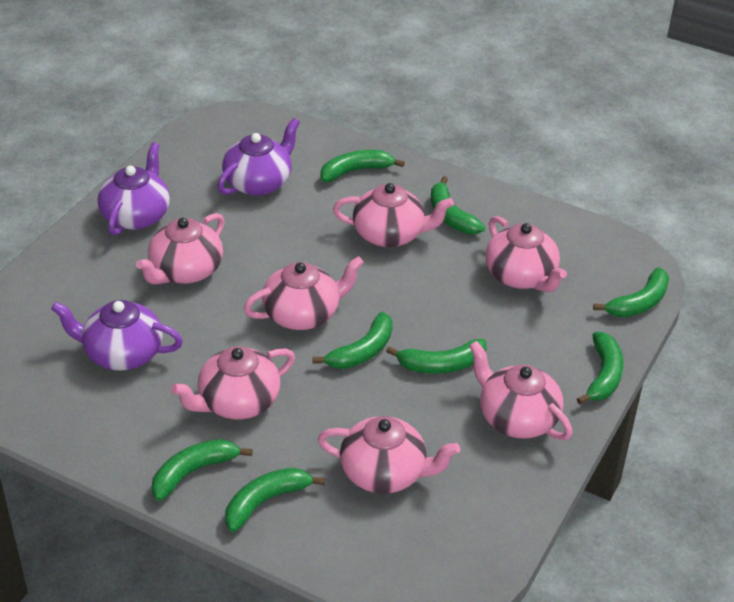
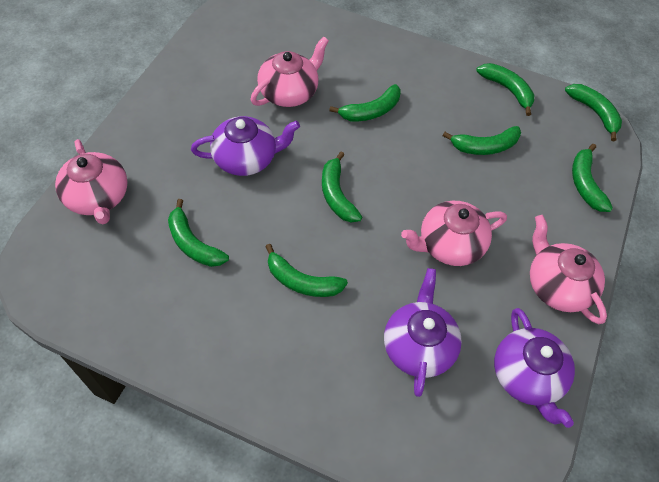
pink teapot: 7 -> 4

